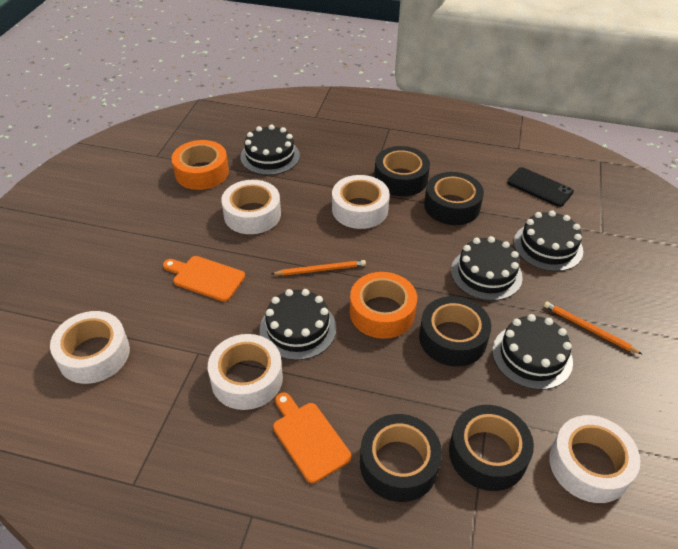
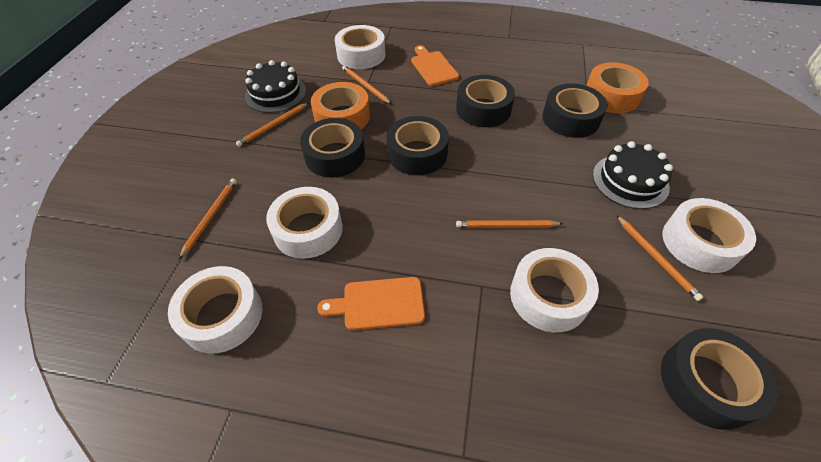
black cake: 5 -> 2
black phone: 1 -> 0
orange pencil: 2 -> 5

